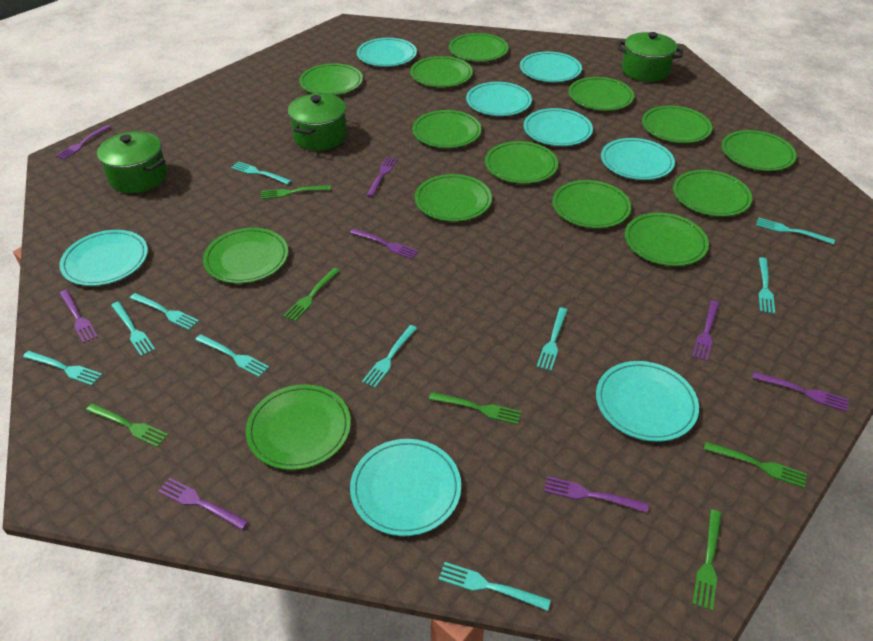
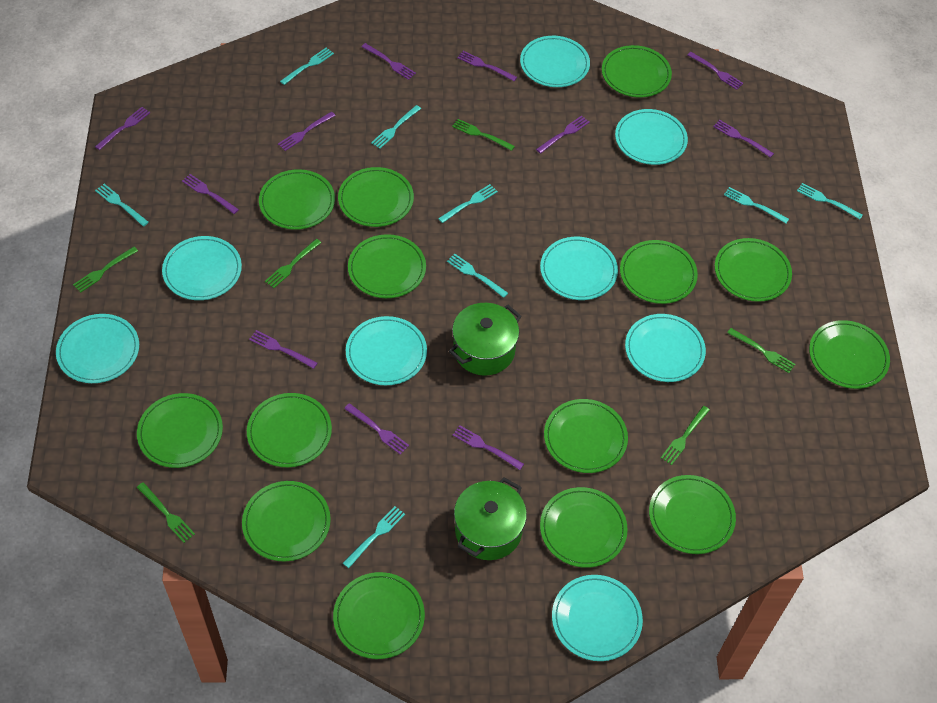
green pot: 3 -> 2
purple fork: 8 -> 11
turquoise fork: 10 -> 8

